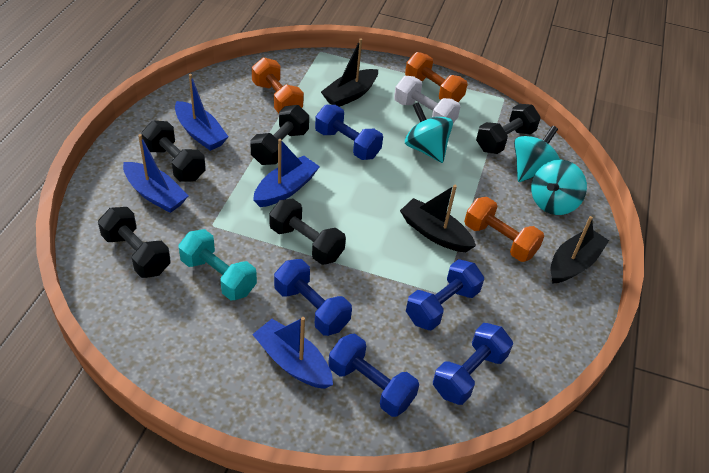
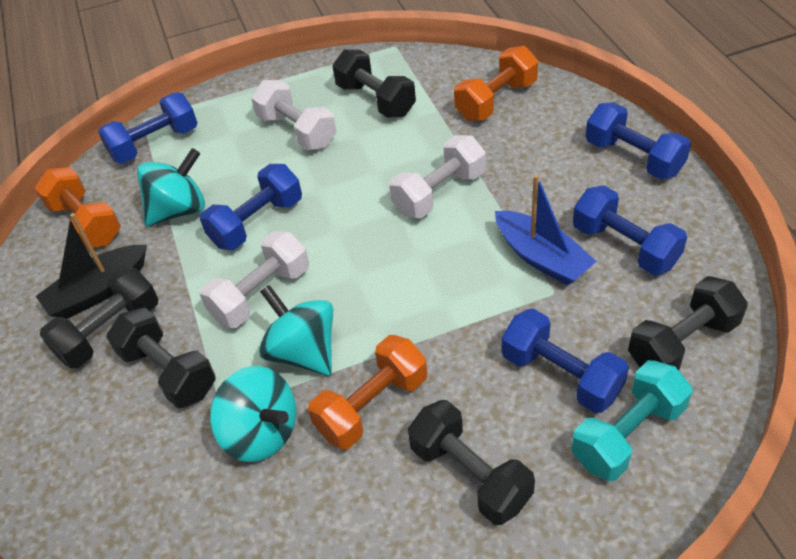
black boat: 3 -> 1
blue boat: 4 -> 1
white dumbbell: 1 -> 3

